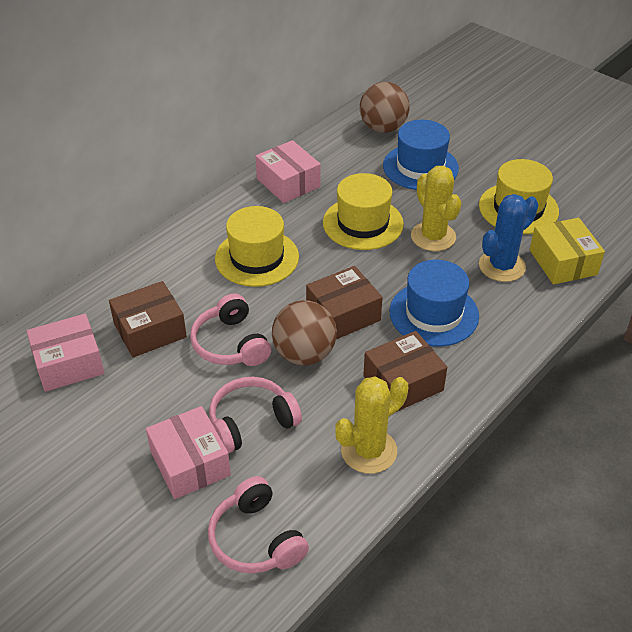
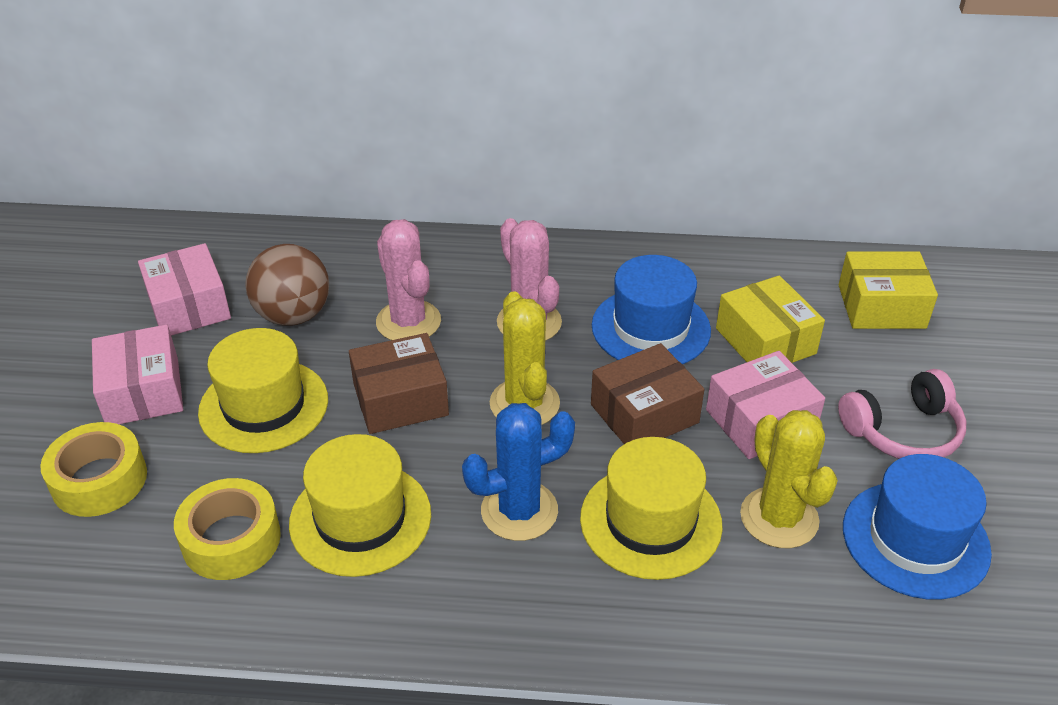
brown ball: 2 -> 1
brown box: 3 -> 2
pink cactus: 0 -> 2
pink headphones: 3 -> 1
yellow box: 1 -> 2
yellow tape: 0 -> 2

